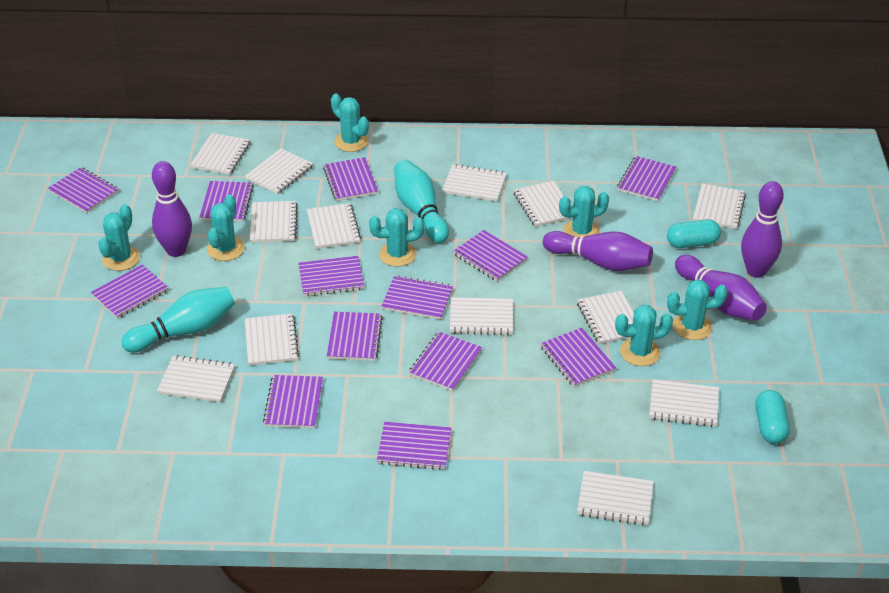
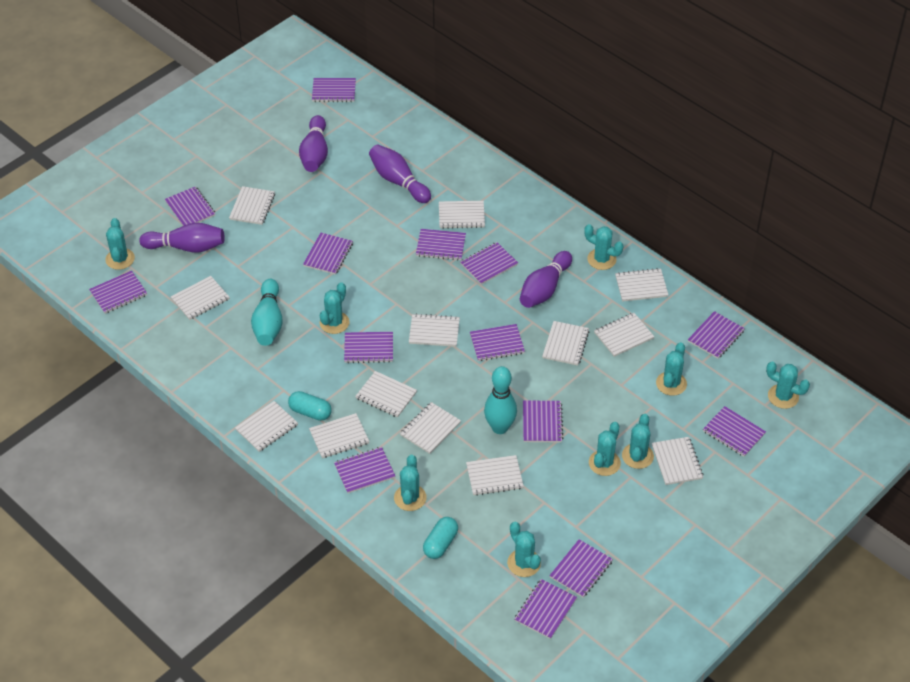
purple notebook: 13 -> 14
turquoise cactus: 7 -> 9

